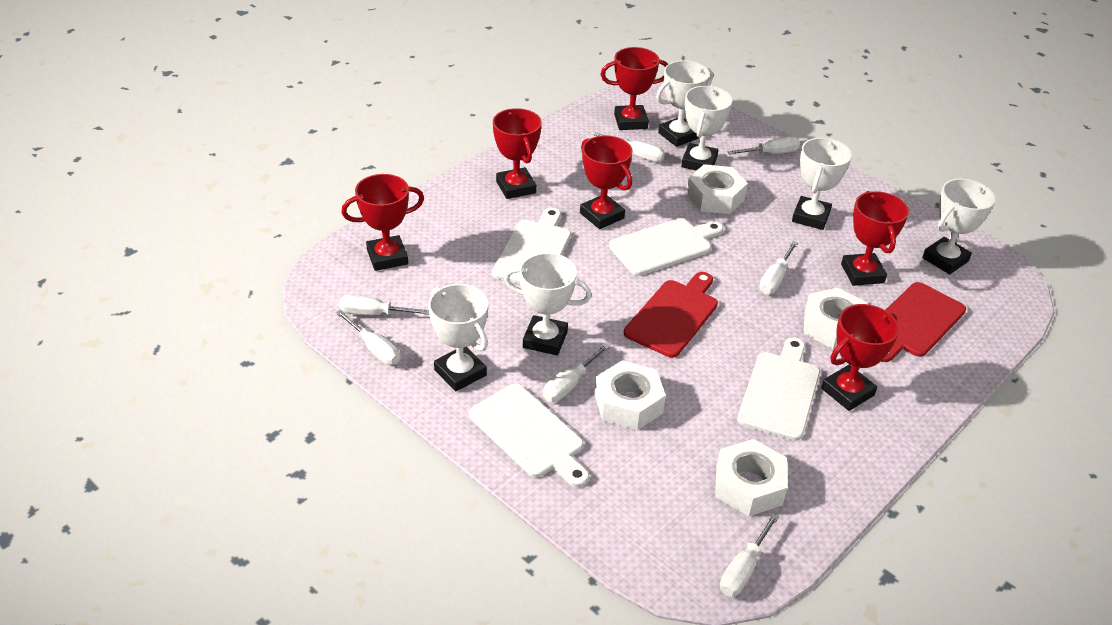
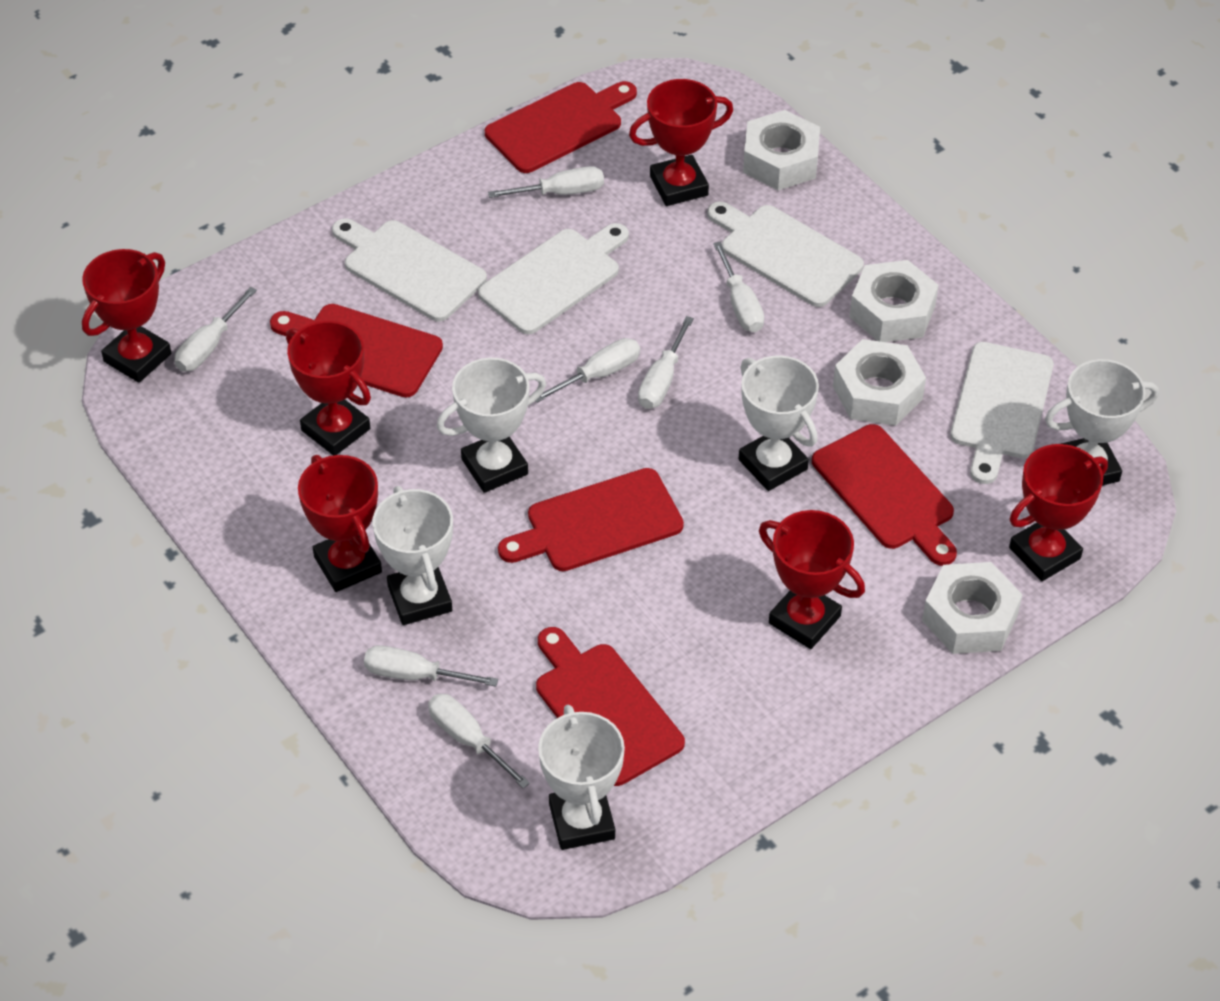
red cutting board: 2 -> 5
white trophy: 6 -> 5

